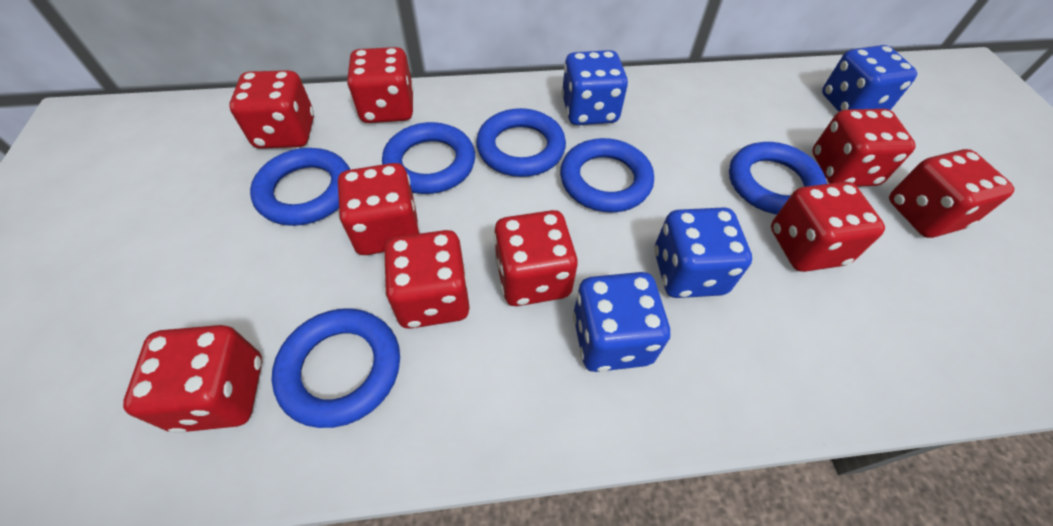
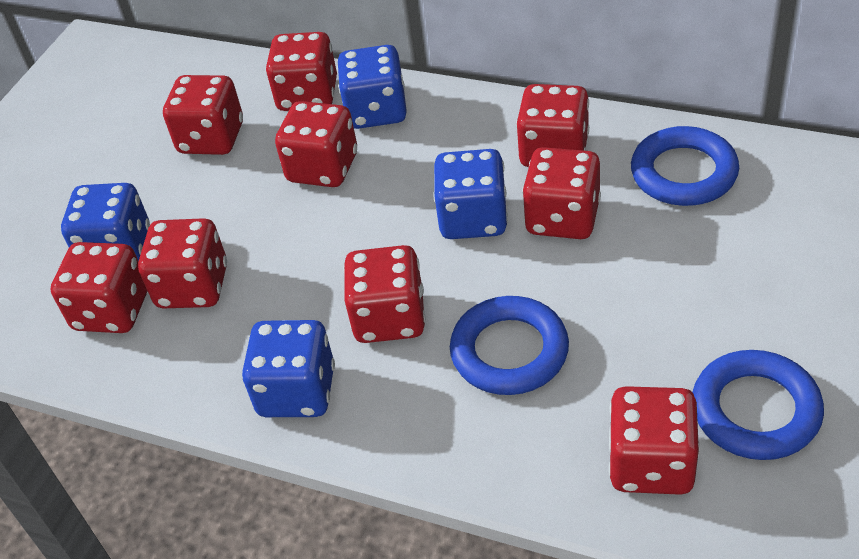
blue ring: 6 -> 3

